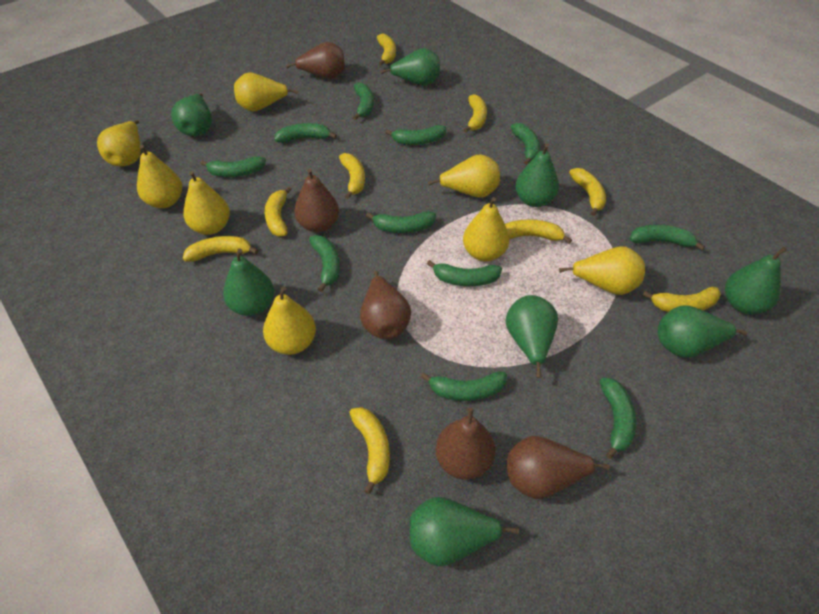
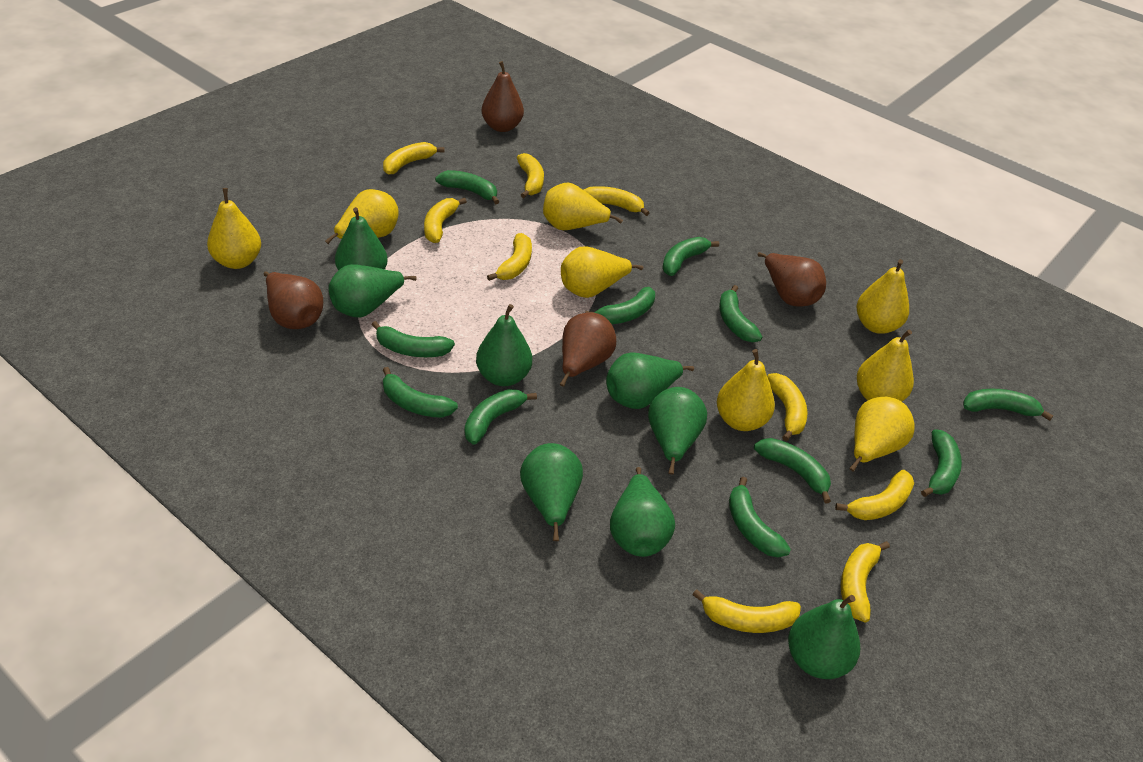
brown pear: 5 -> 4

